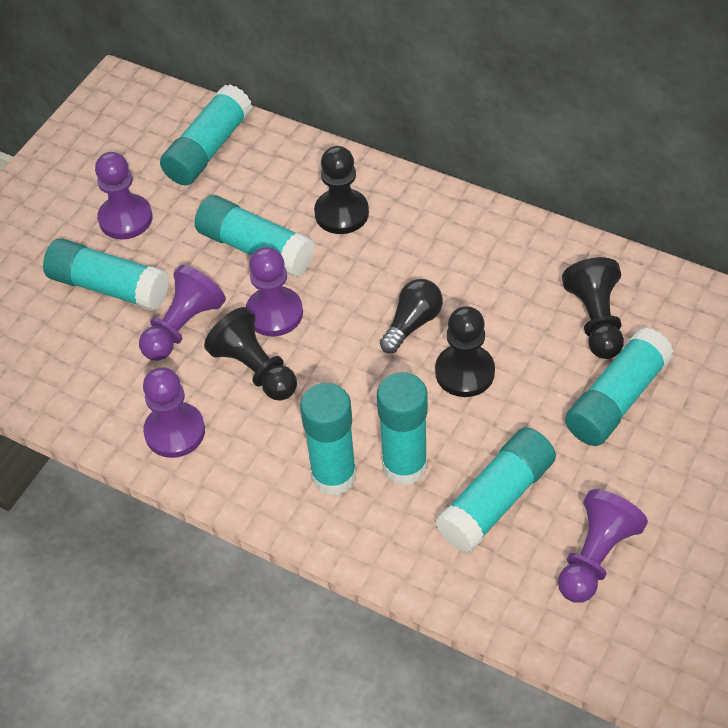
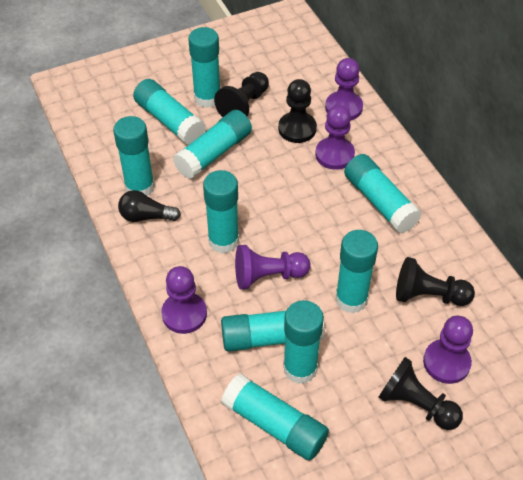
turquoise glue stick: 7 -> 10

